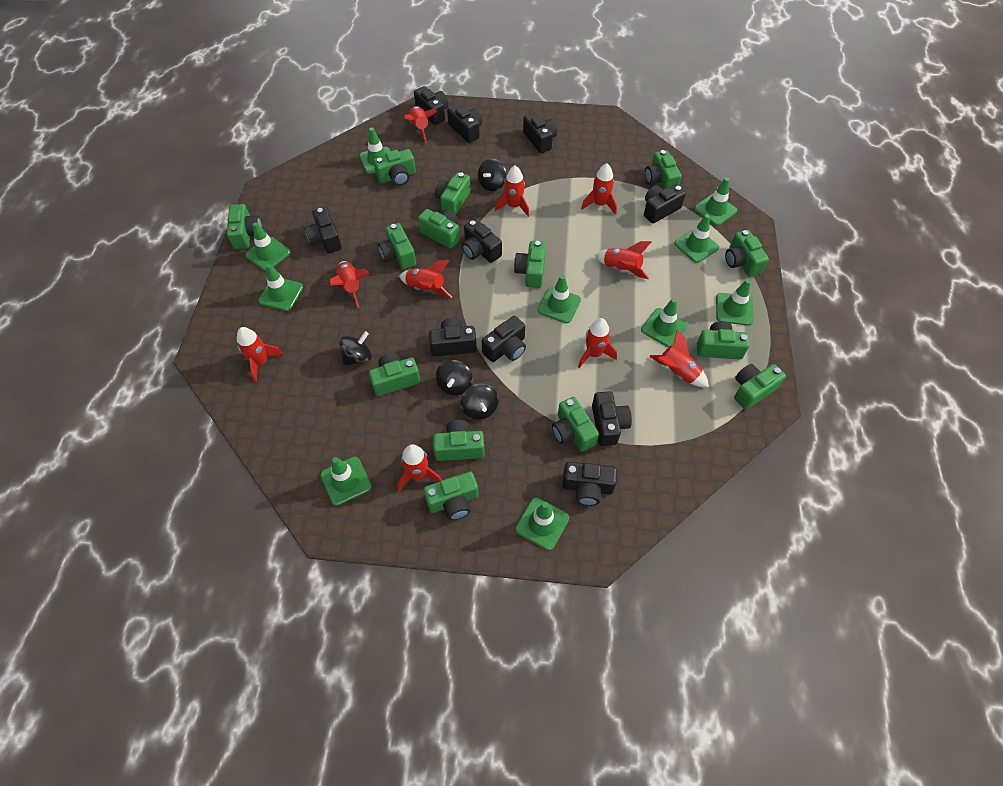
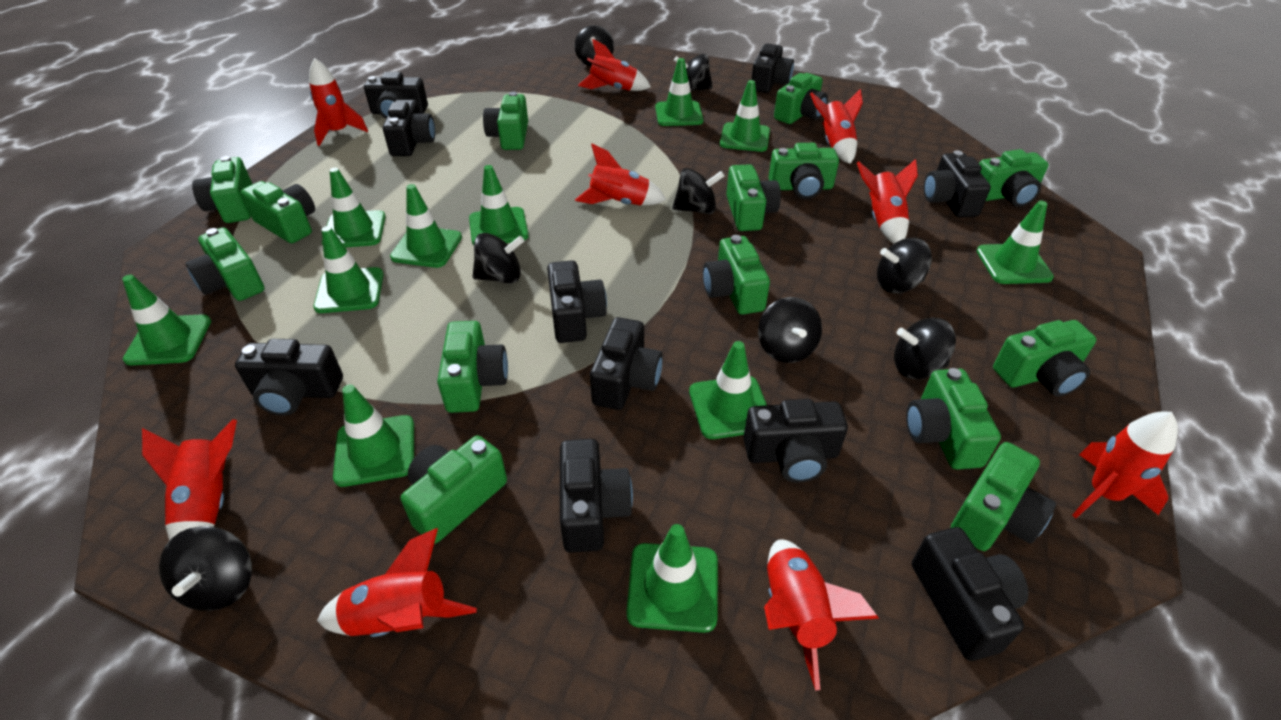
black spinning top: 4 -> 8
green traffic cone: 10 -> 11
red rocket: 10 -> 9

